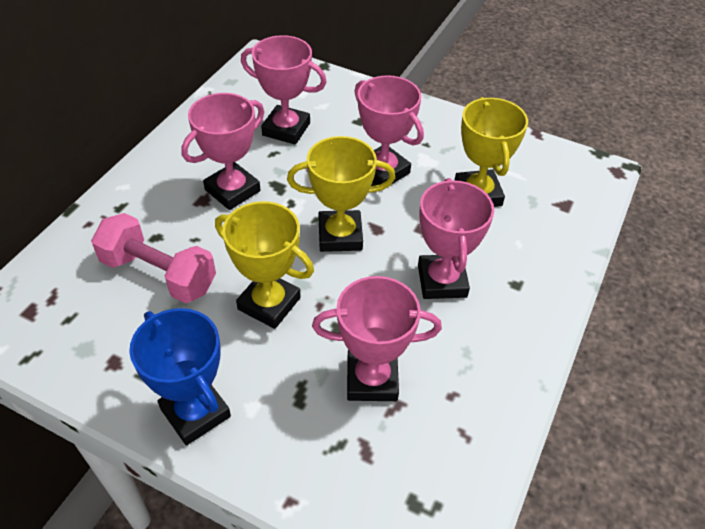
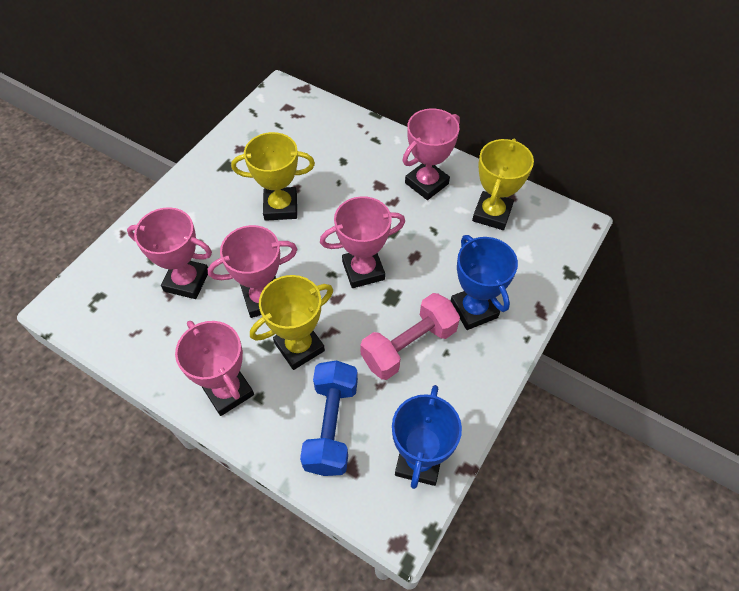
blue dumbbell: 0 -> 1
blue trophy: 1 -> 2

